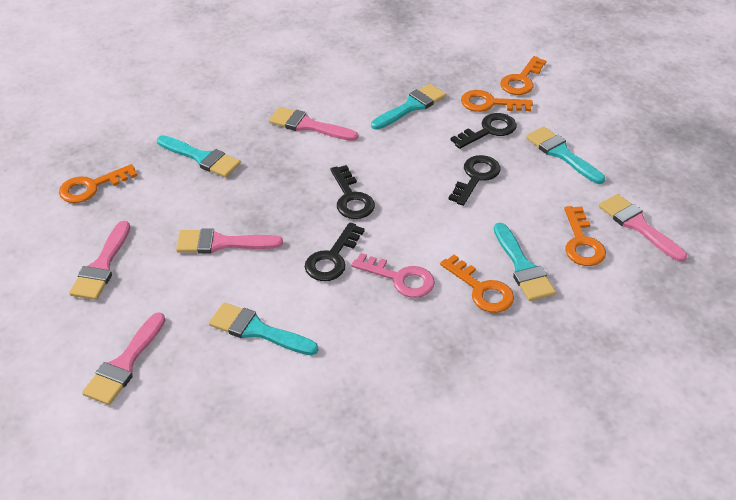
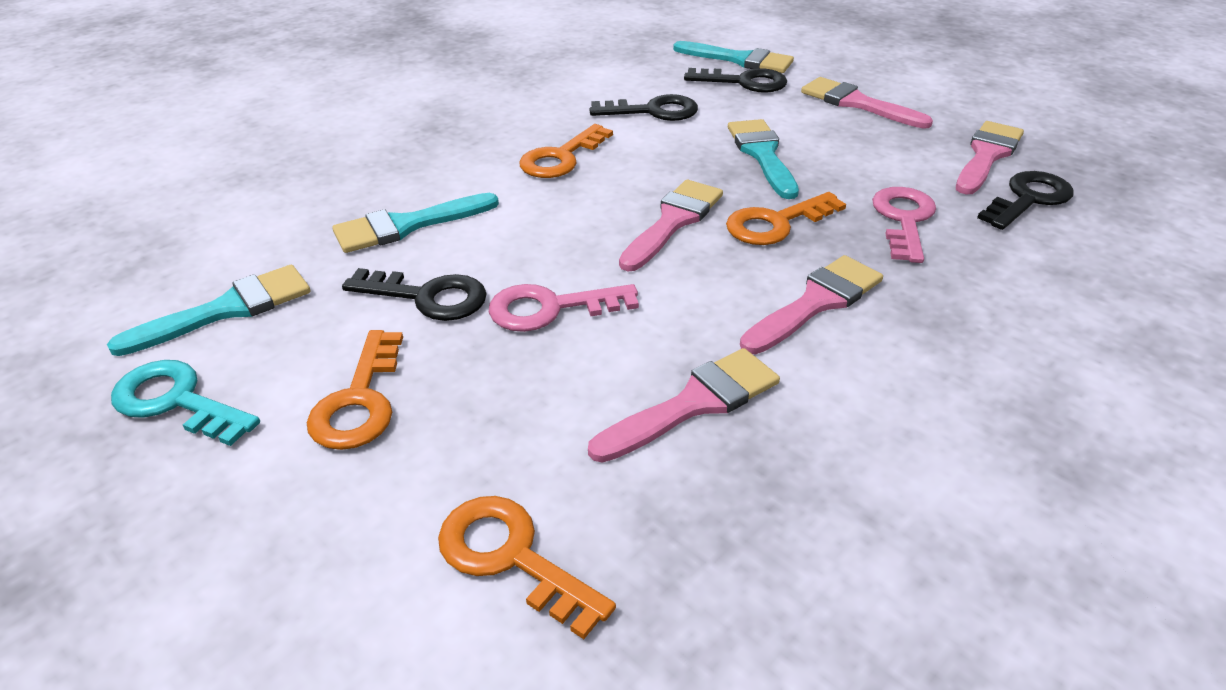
orange key: 5 -> 4
pink key: 1 -> 2
turquoise brush: 5 -> 4
turquoise key: 0 -> 1

